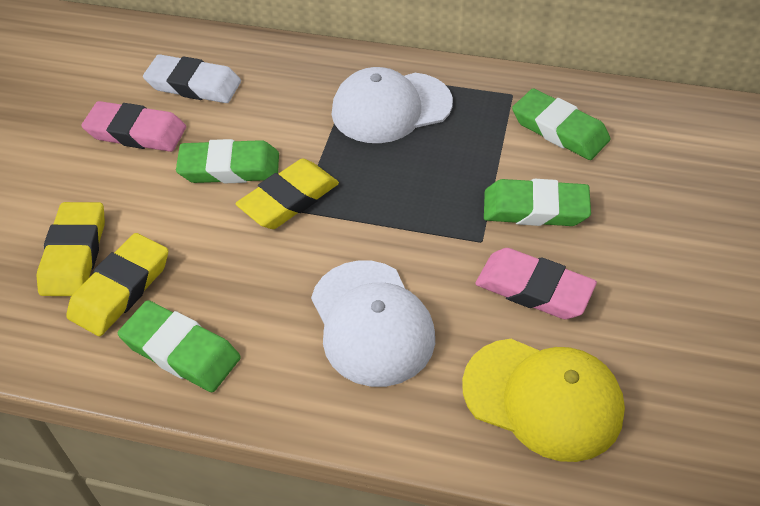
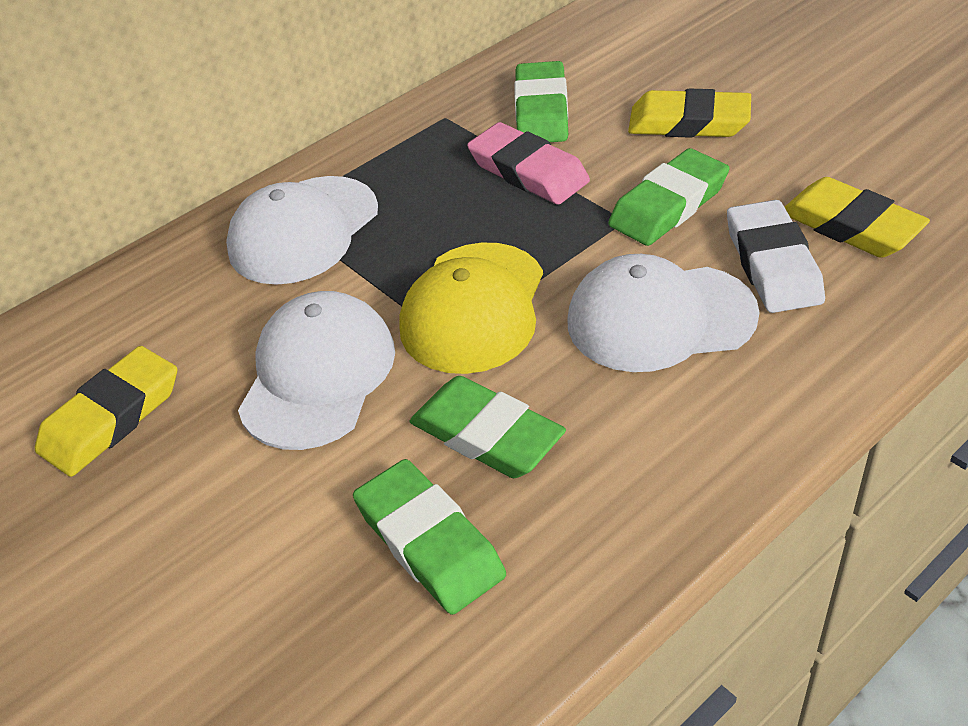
pink eraser: 2 -> 1
white cap: 2 -> 3

